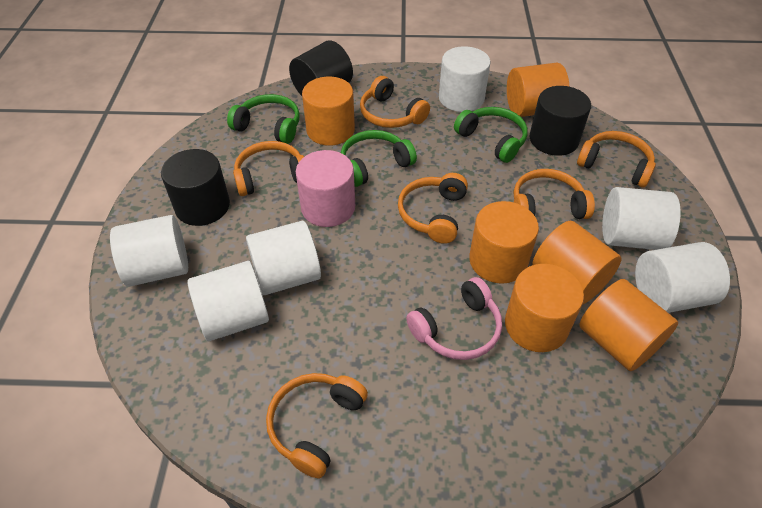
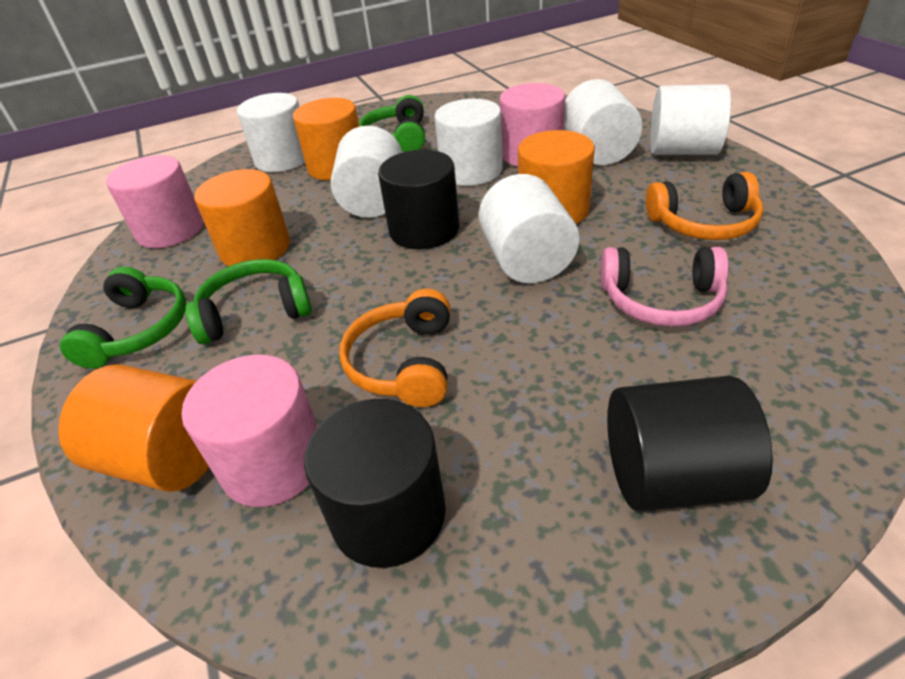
orange cylinder: 6 -> 4
orange headphones: 6 -> 2
pink cylinder: 1 -> 3

